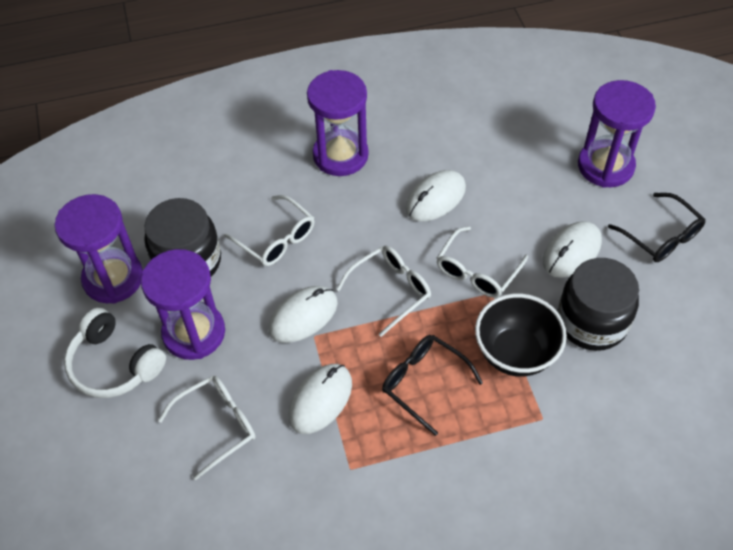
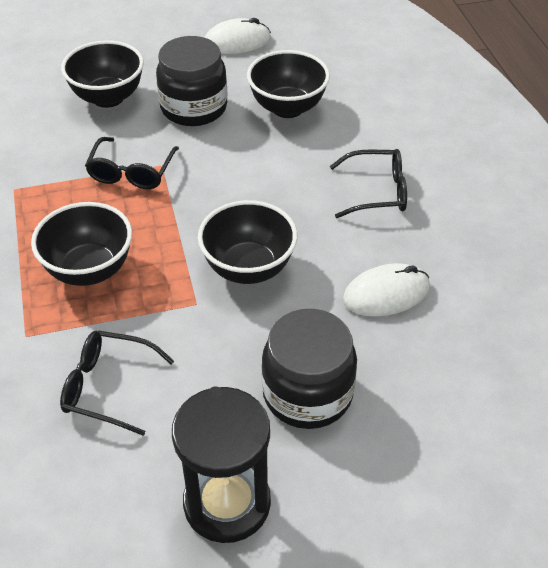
black bowl: 1 -> 4
black glasses: 2 -> 3
black hourglass: 0 -> 1
purple hourglass: 4 -> 0
white glasses: 4 -> 0
white headphones: 1 -> 0
white mouse: 4 -> 2

